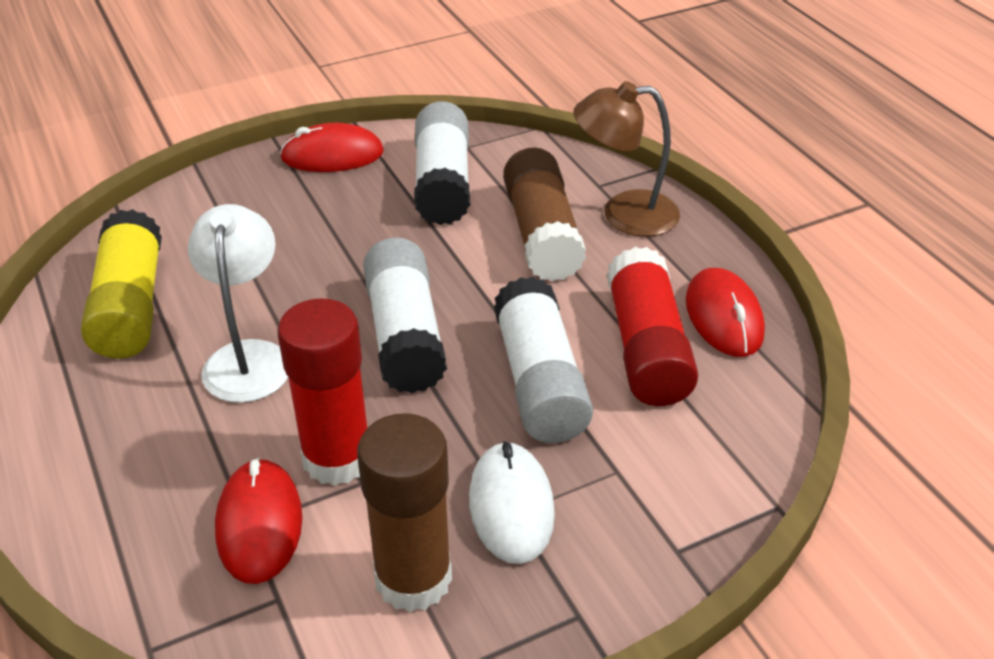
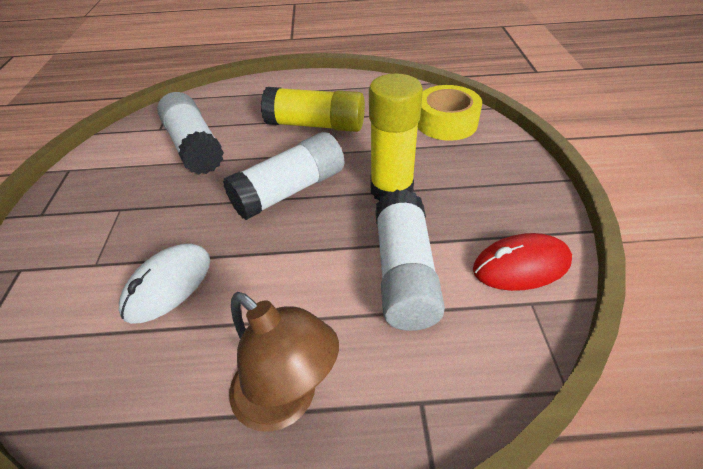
brown glue stick: 2 -> 0
red glue stick: 2 -> 0
red mouse: 3 -> 1
white lamp: 1 -> 0
yellow glue stick: 1 -> 2
yellow tape: 0 -> 1

